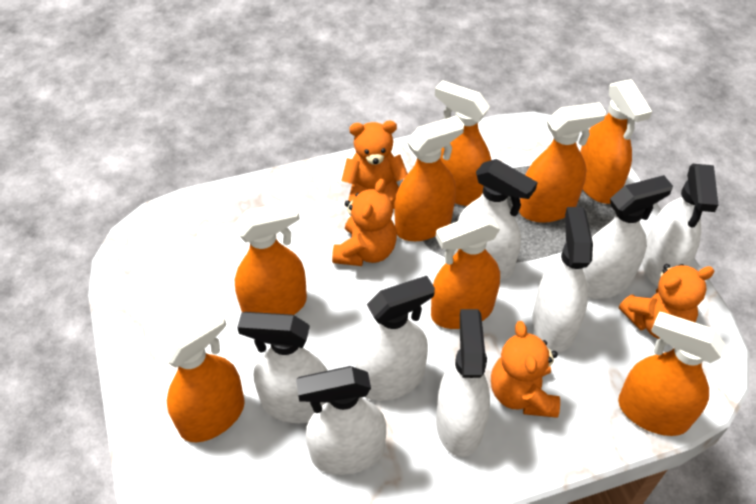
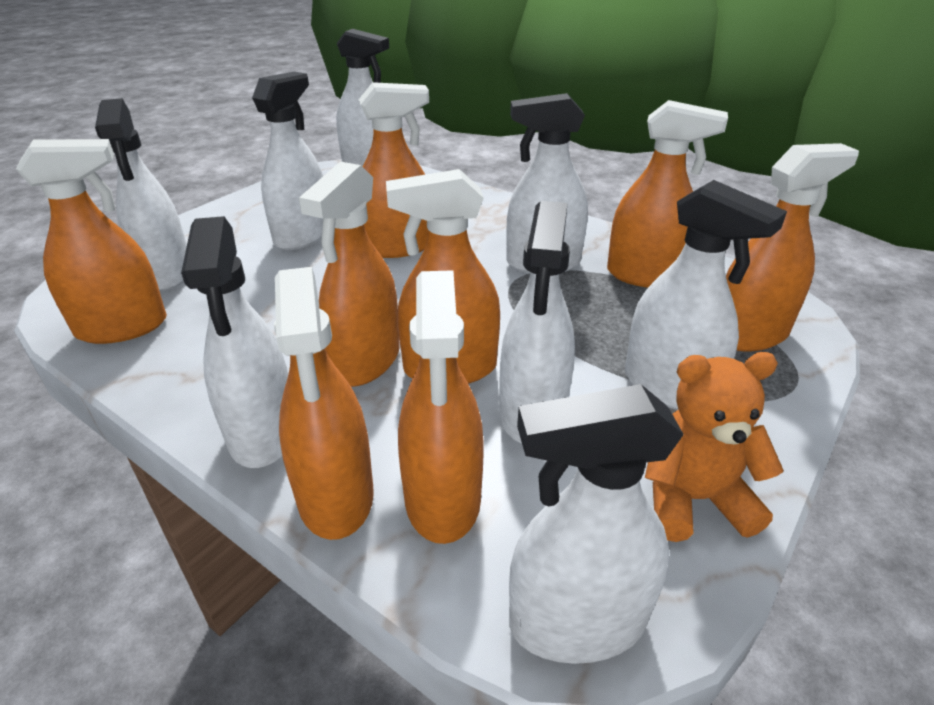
orange teddy bear: 4 -> 1

